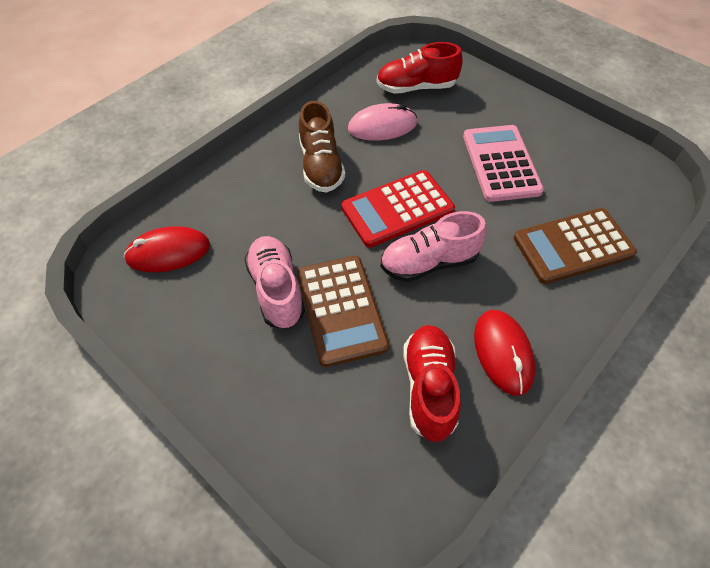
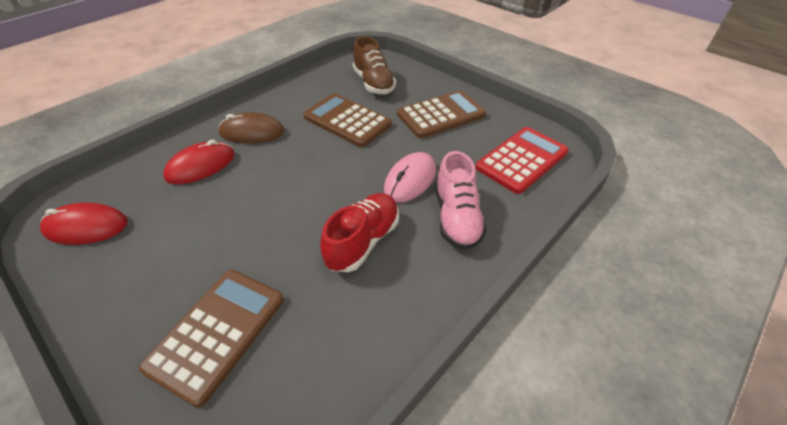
brown calculator: 2 -> 3
brown mouse: 0 -> 1
pink calculator: 1 -> 0
pink shoe: 2 -> 1
red shoe: 2 -> 1

